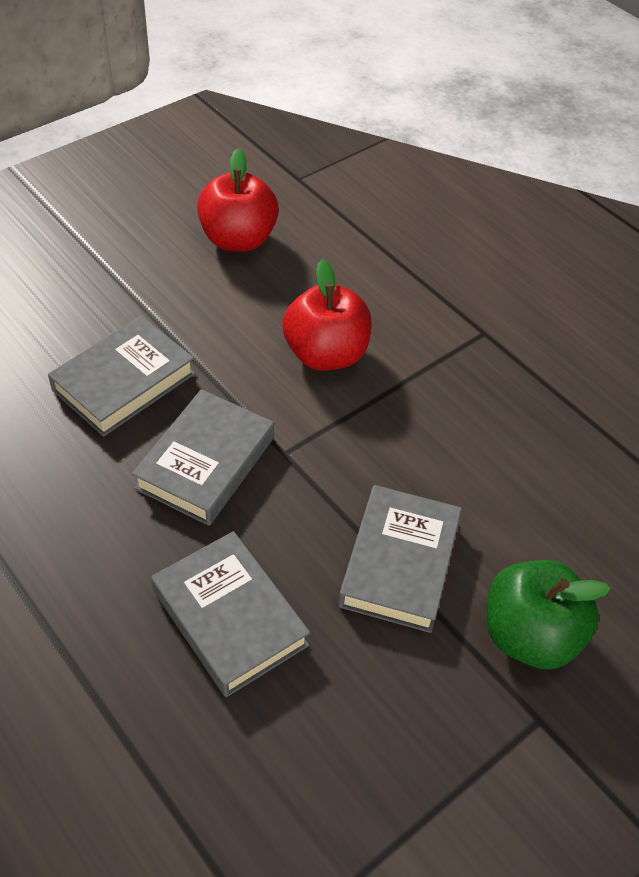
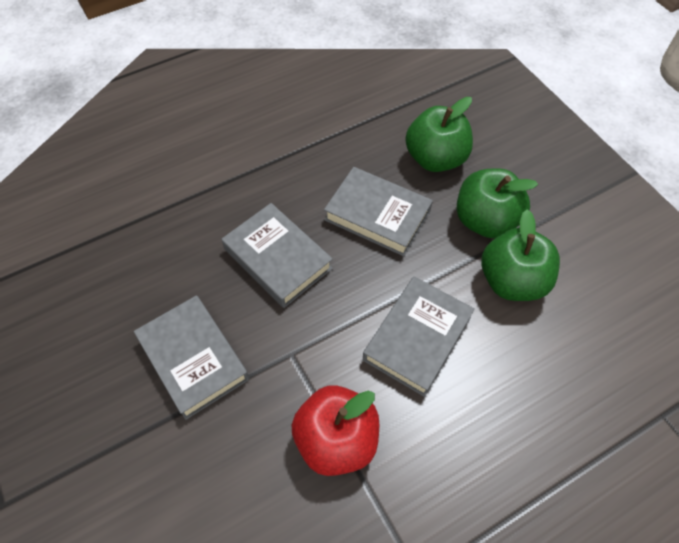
green apple: 1 -> 3
red apple: 2 -> 1

